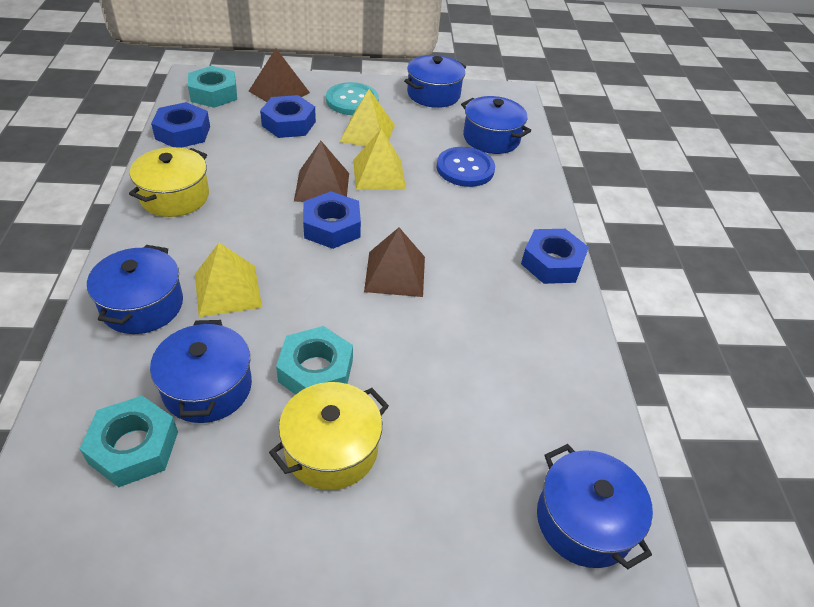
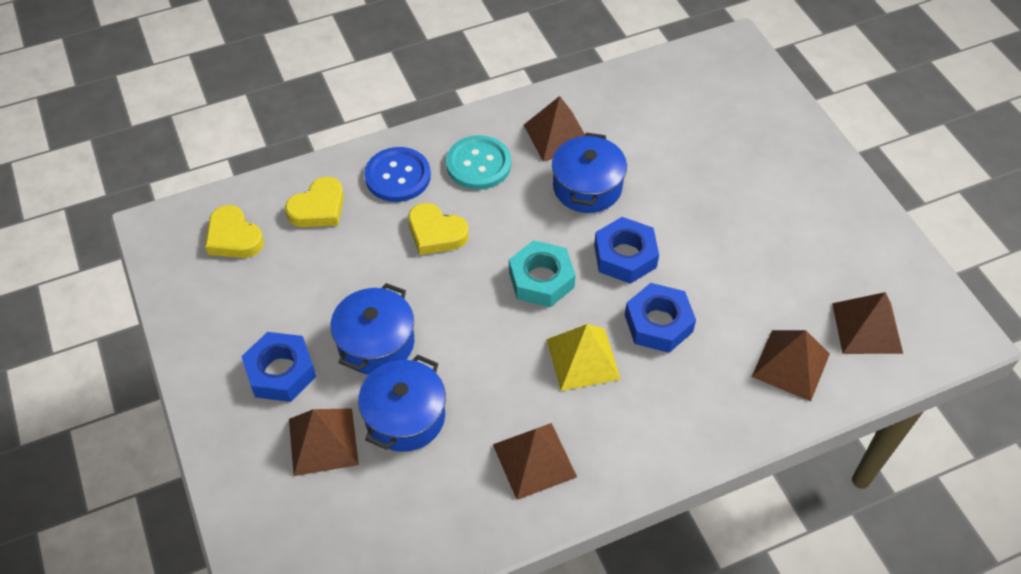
blue nut: 4 -> 3
blue pot: 5 -> 3
brown pyramid: 3 -> 5
turquoise nut: 3 -> 1
yellow heart: 0 -> 3
yellow pot: 2 -> 0
yellow pyramid: 3 -> 1

